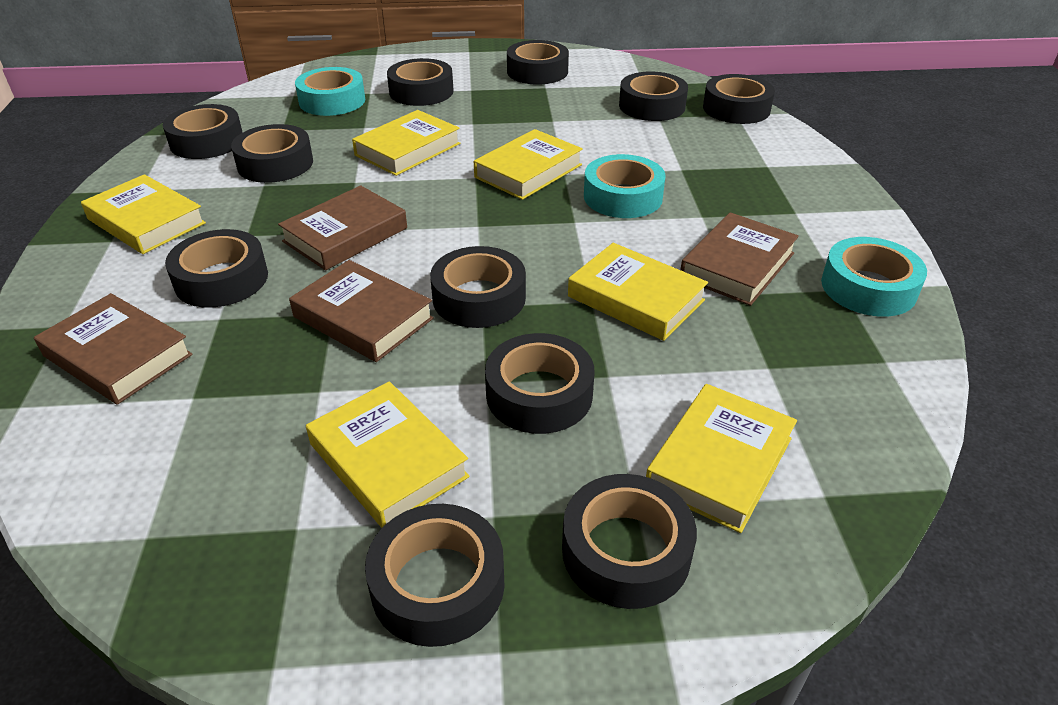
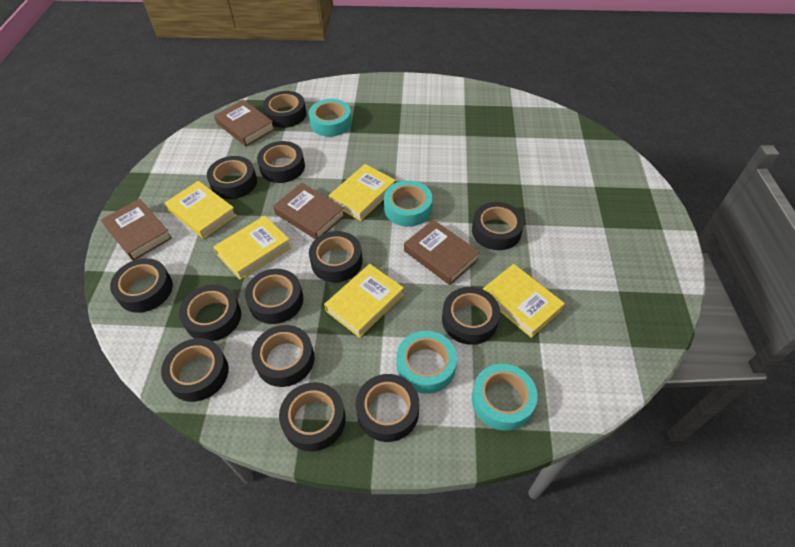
black tape: 11 -> 13
turquoise tape: 3 -> 4
yellow book: 6 -> 5

